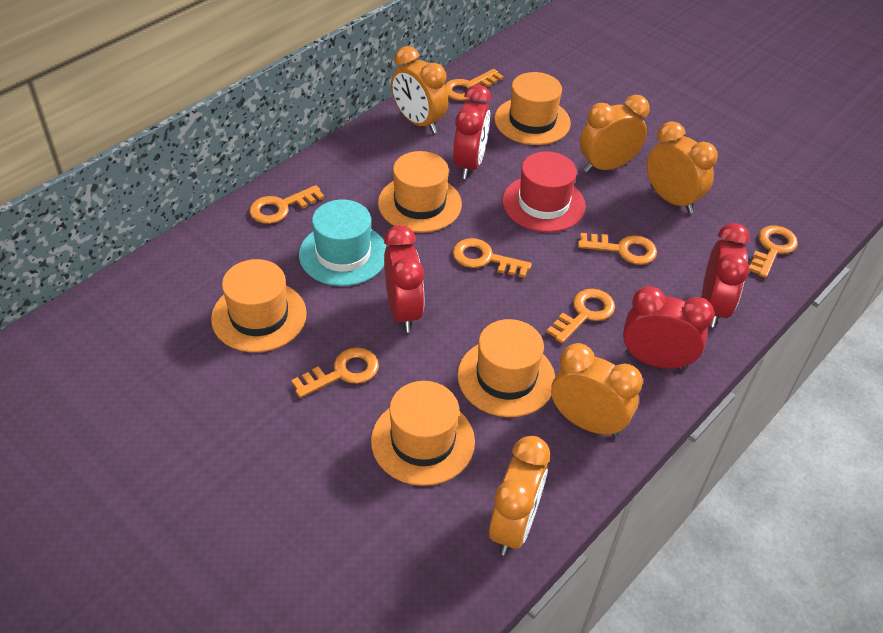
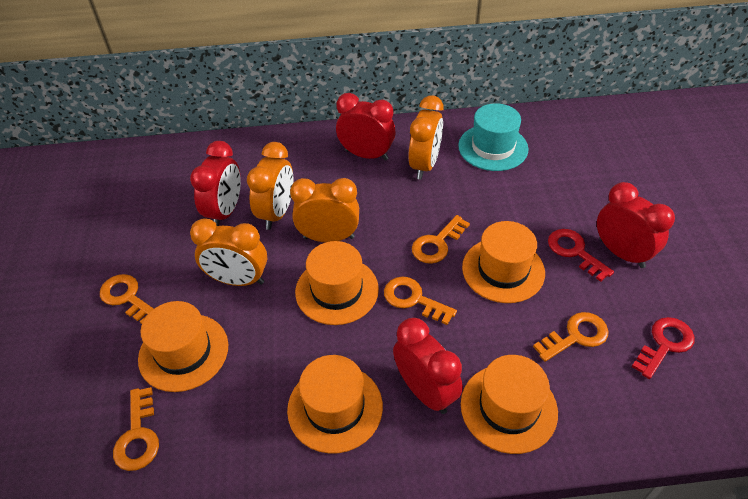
orange clock: 5 -> 4
orange key: 7 -> 5
red hat: 1 -> 0
red key: 0 -> 2

